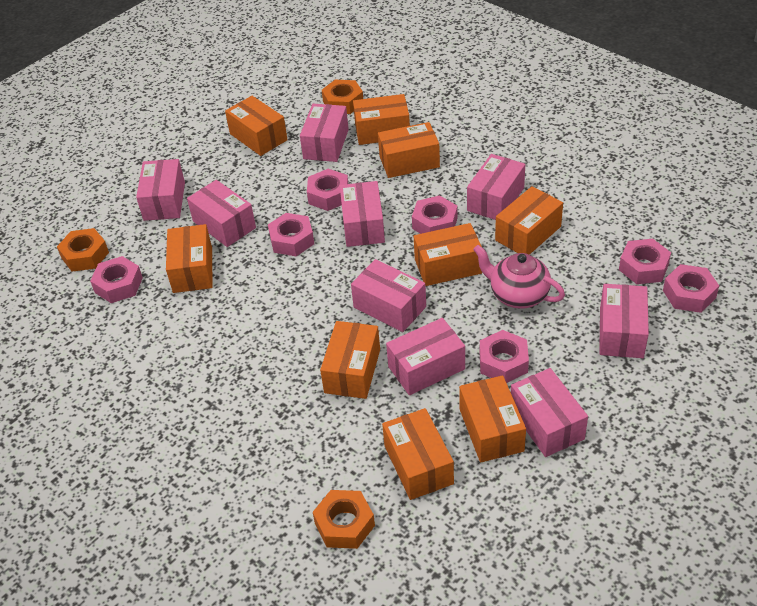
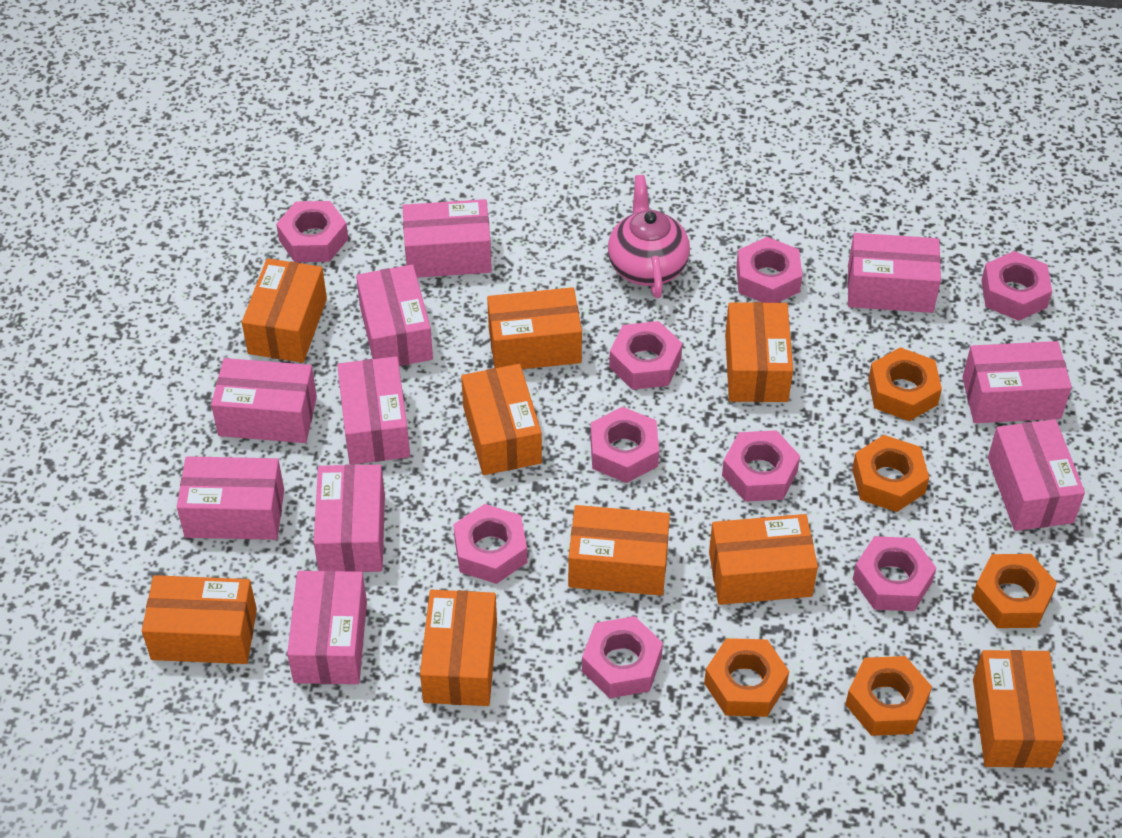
orange nut: 3 -> 5
pink box: 9 -> 10
pink nut: 7 -> 9

